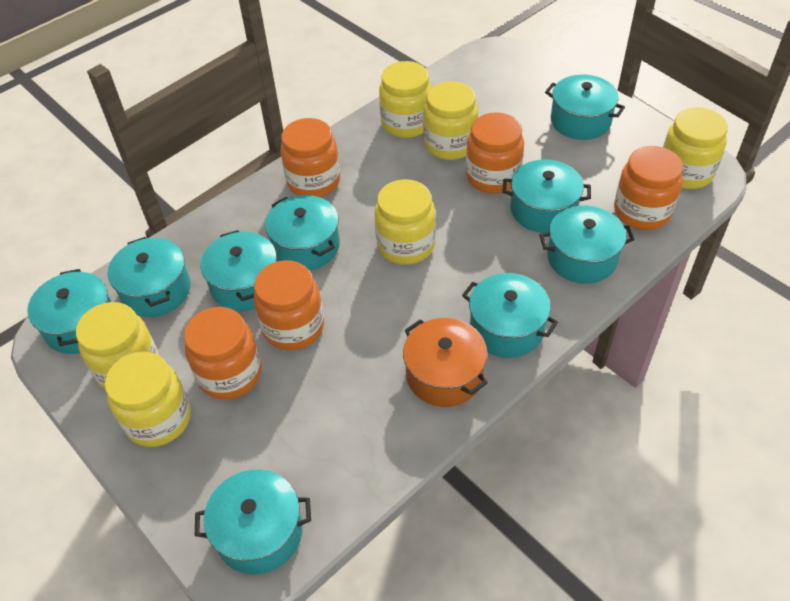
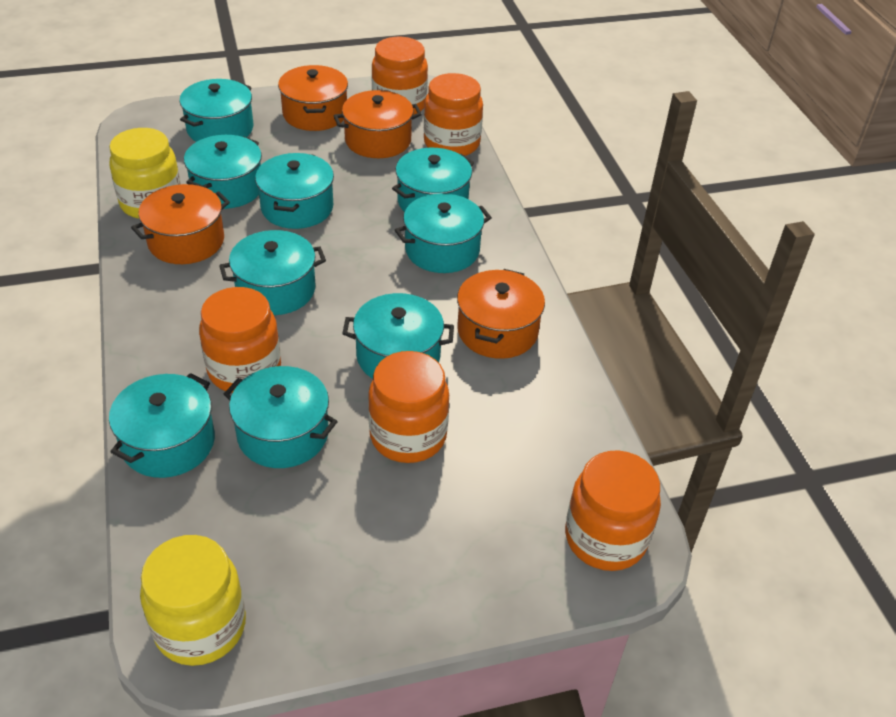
orange pot: 1 -> 4
yellow jar: 6 -> 2

